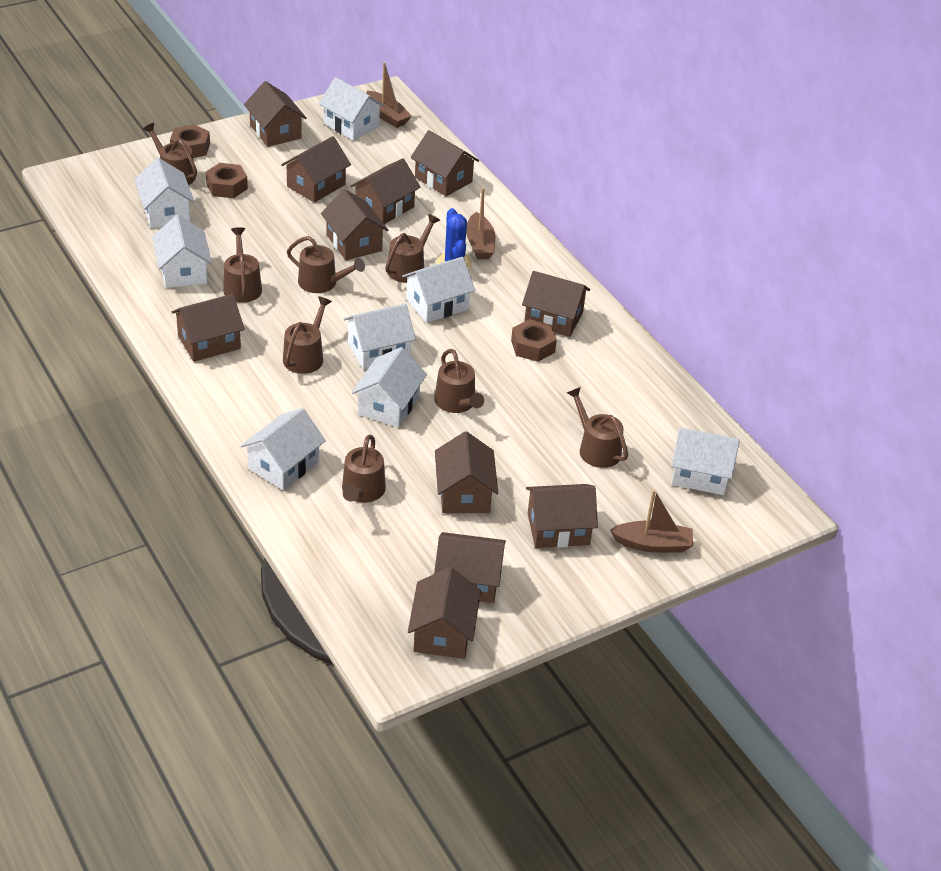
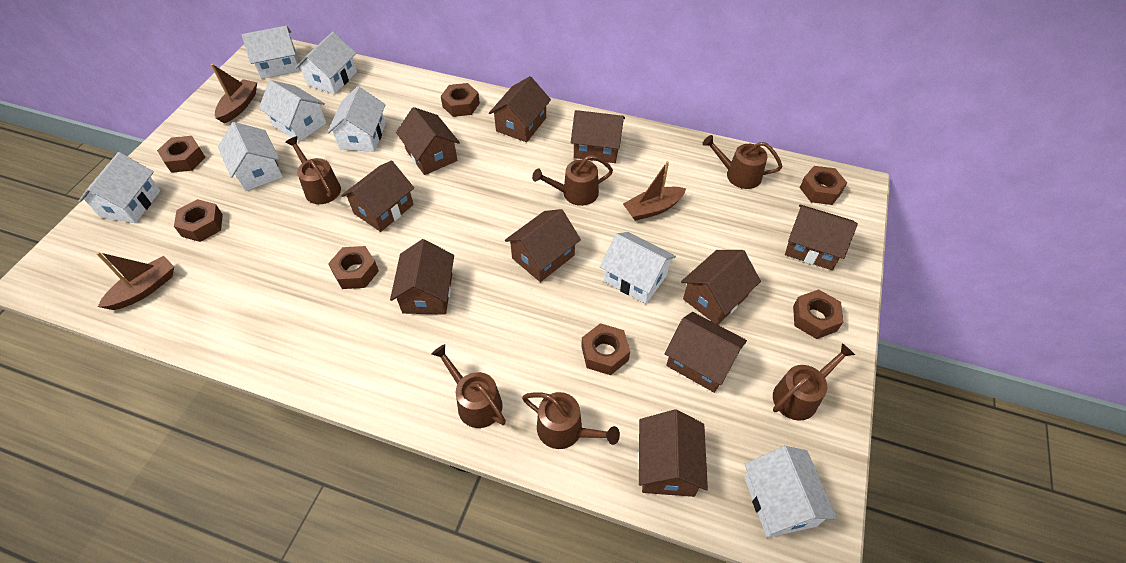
blue cactus: 1 -> 0
brown house: 11 -> 10
brown nut: 3 -> 7
brown watering can: 8 -> 6

